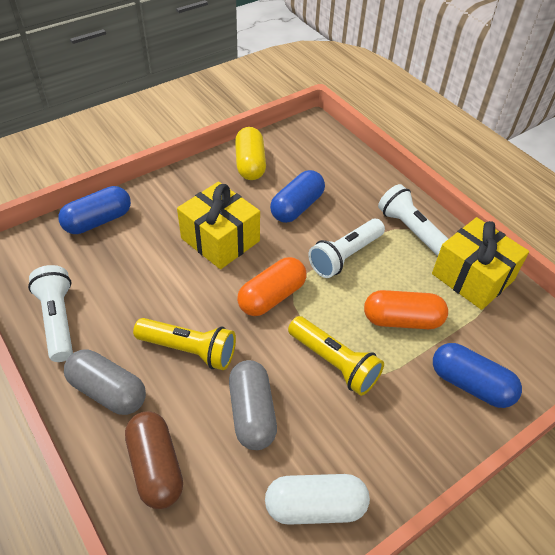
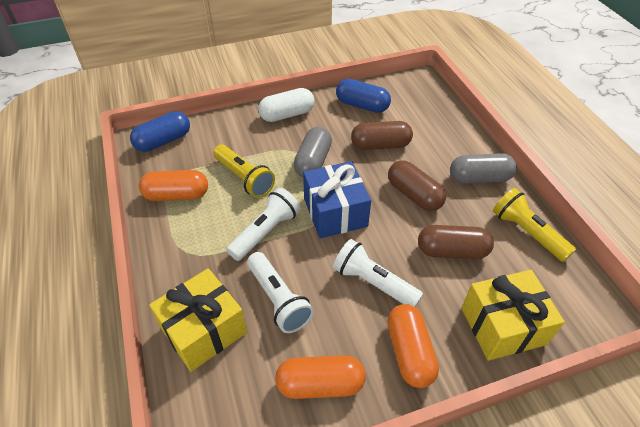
blue capsule: 3 -> 2
blue gift: 0 -> 1
brown capsule: 1 -> 3
orange capsule: 2 -> 3
yellow capsule: 1 -> 0

